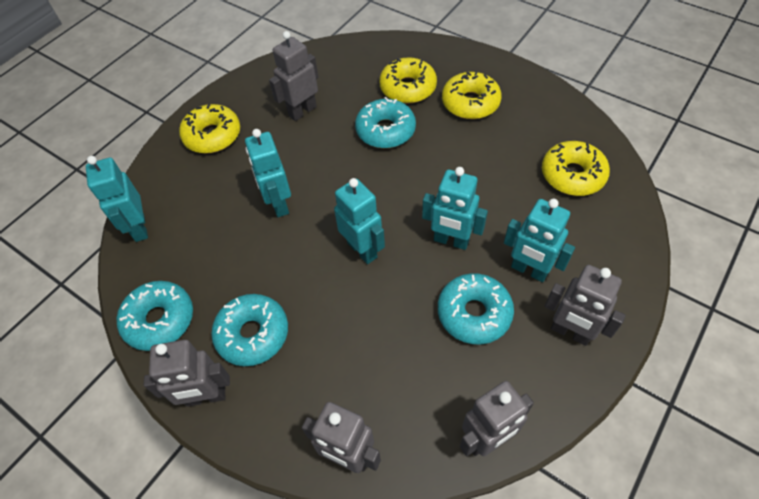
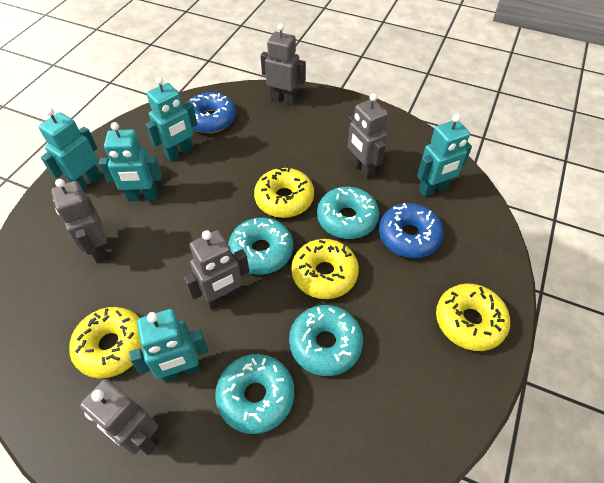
blue donut: 0 -> 2

